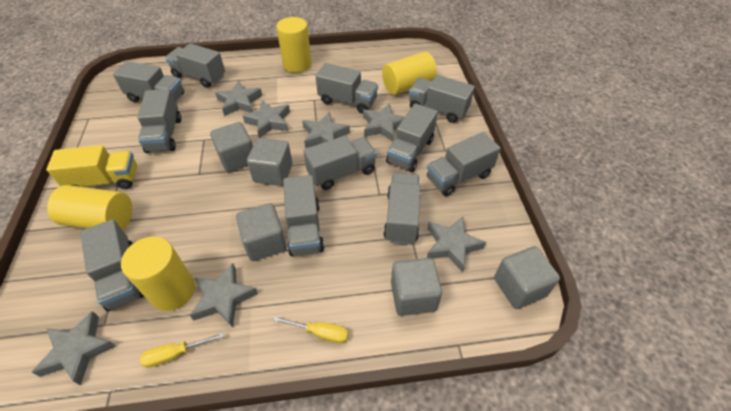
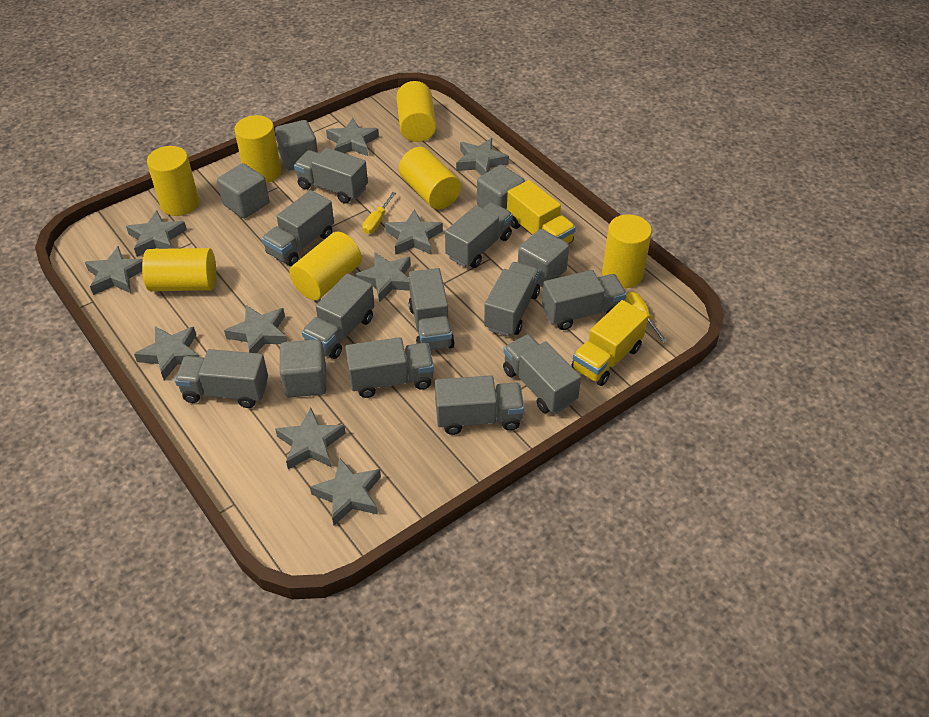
grey star: 7 -> 10
yellow cylinder: 4 -> 7
yellow truck: 1 -> 2

